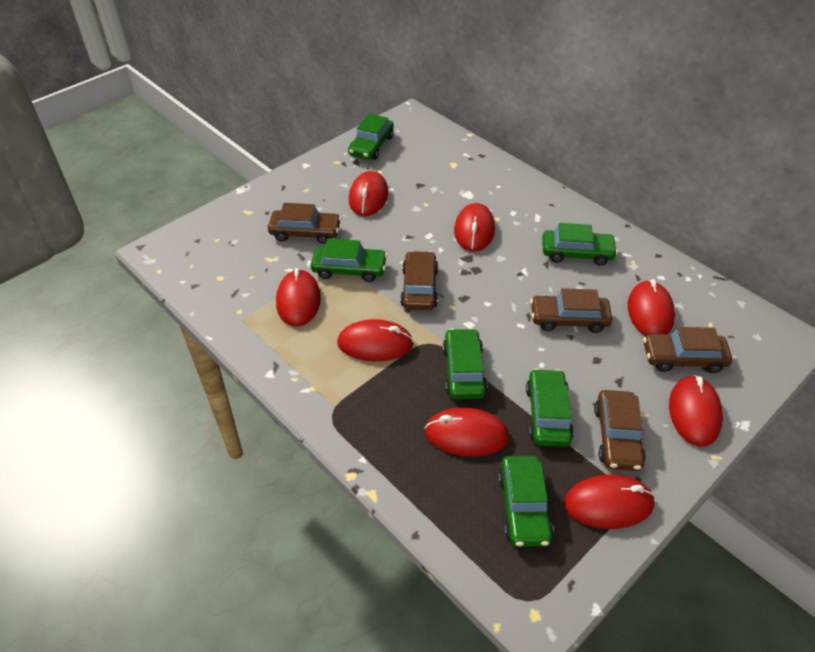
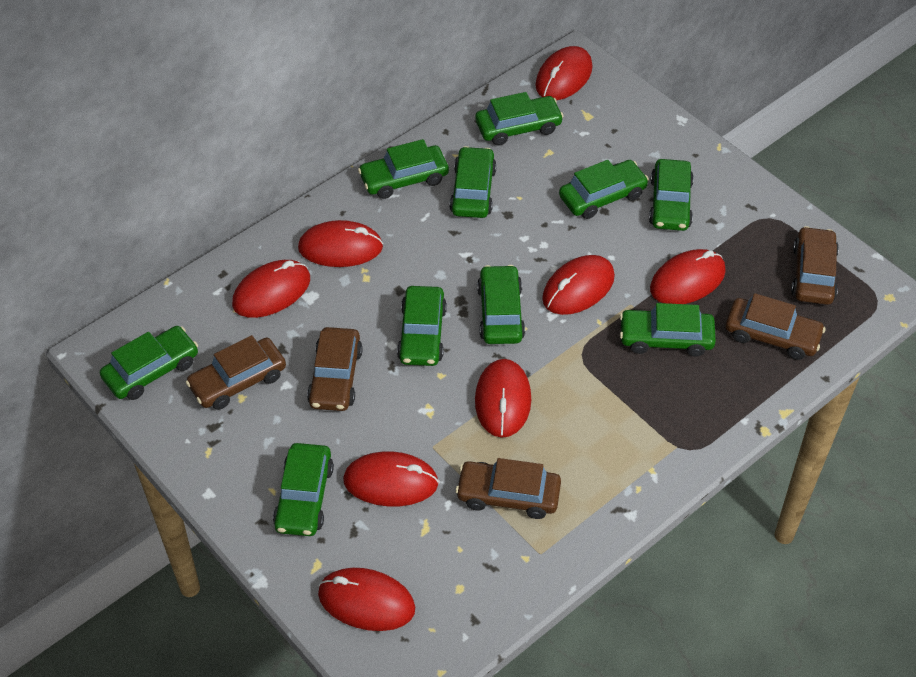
green car: 6 -> 10

